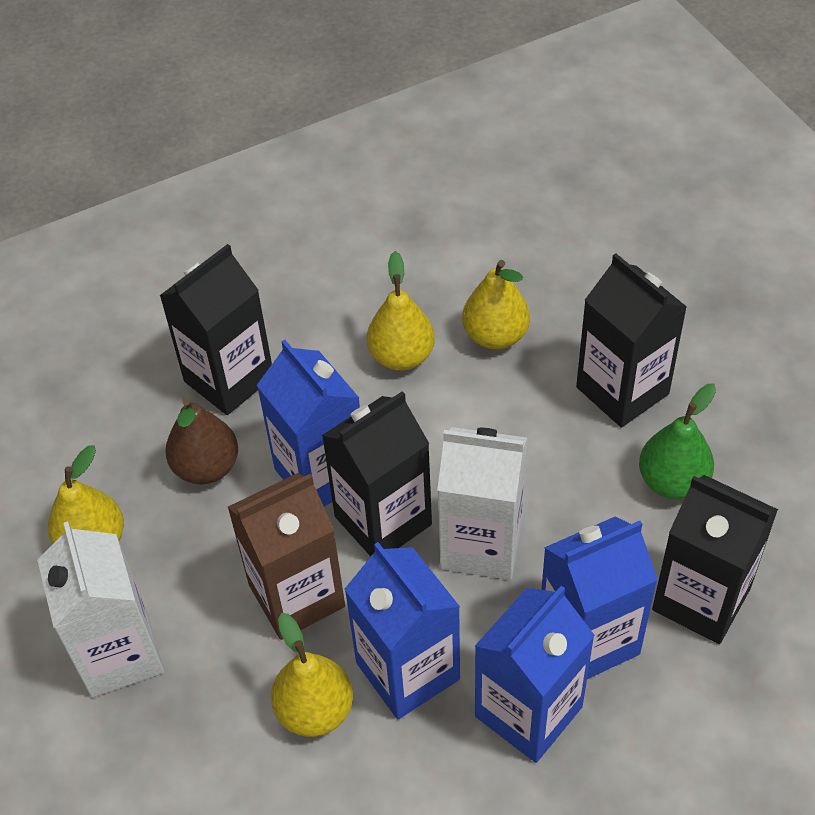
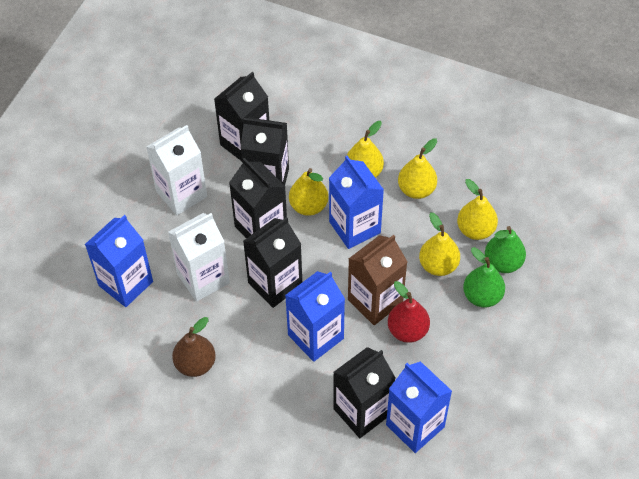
black carton: 4 -> 5
green pear: 1 -> 2
red pear: 0 -> 1
yellow pear: 4 -> 5

